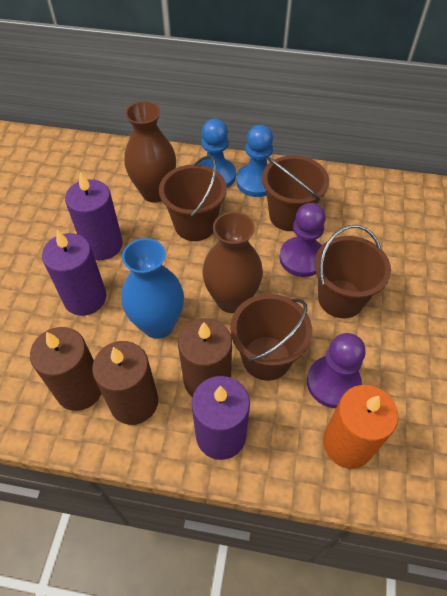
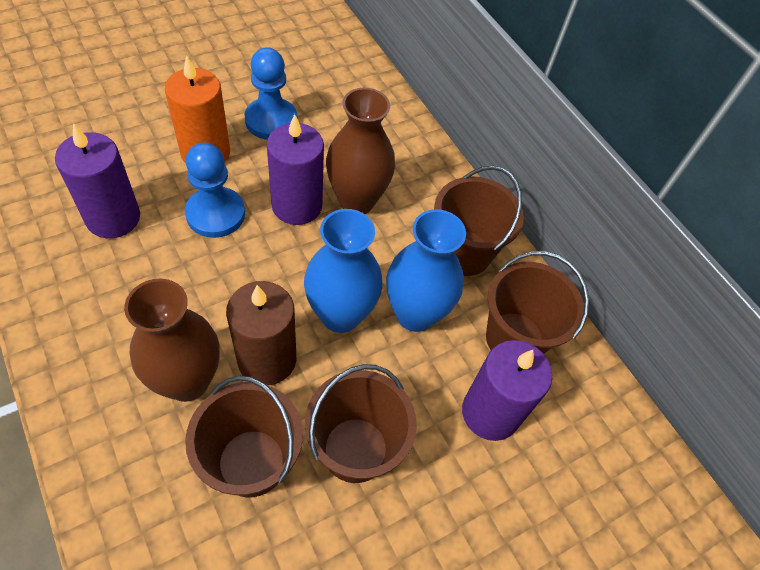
blue vase: 1 -> 2
brown candle: 3 -> 1
purple pawn: 2 -> 0

